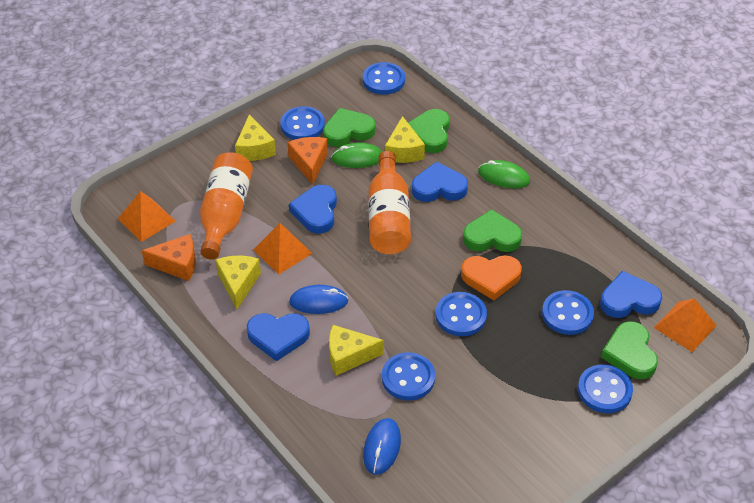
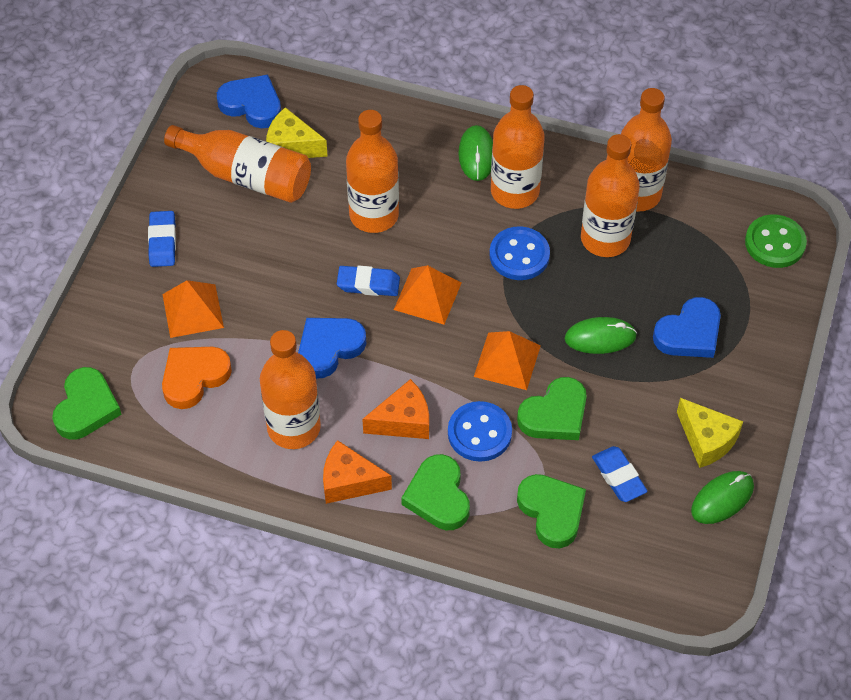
blue button: 6 -> 2
blue eraser: 0 -> 3
blue heart: 4 -> 3
blue mouse: 2 -> 0
green button: 0 -> 1
green mouse: 2 -> 3
orange bottle: 2 -> 6
yellow cheese: 4 -> 2

